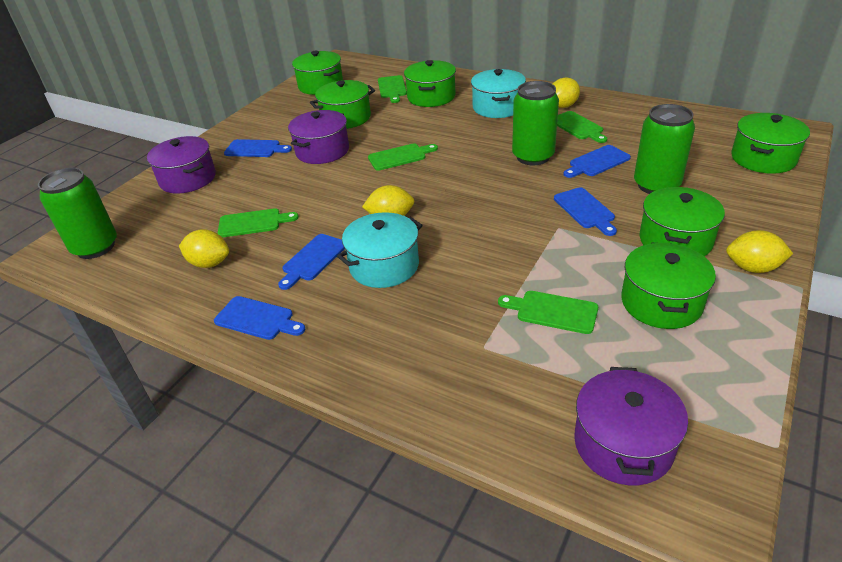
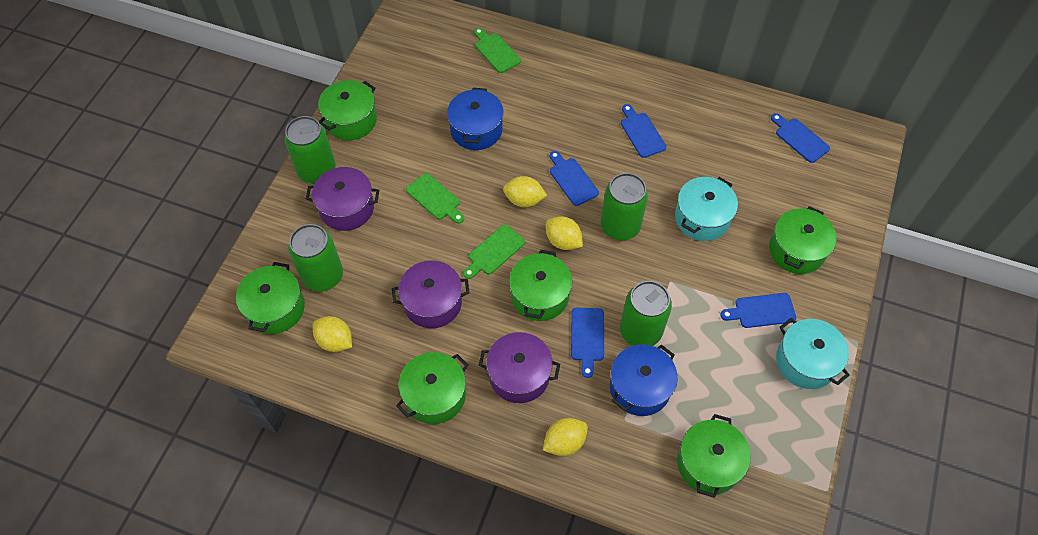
blue pot: 0 -> 2
green can: 3 -> 4
green cutting board: 5 -> 3

